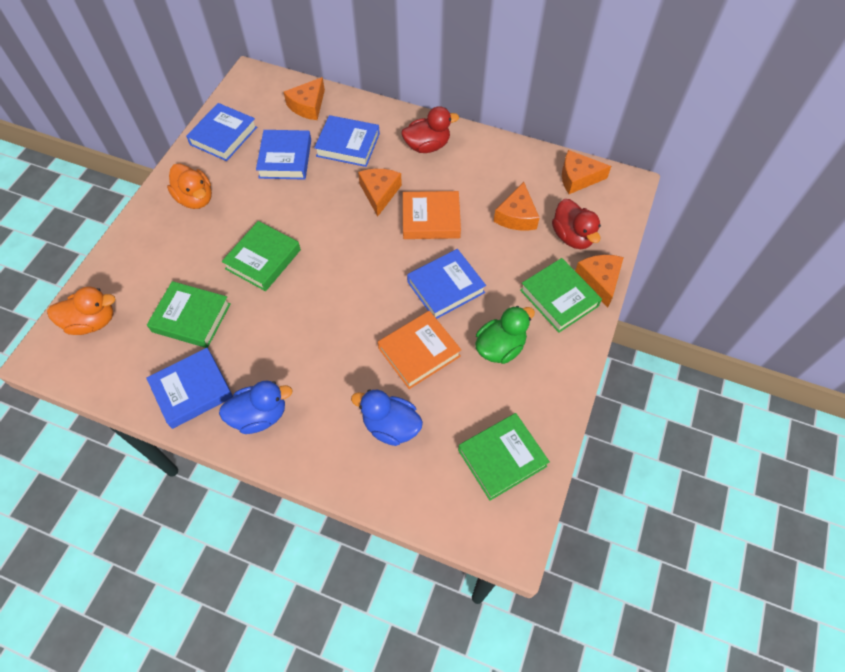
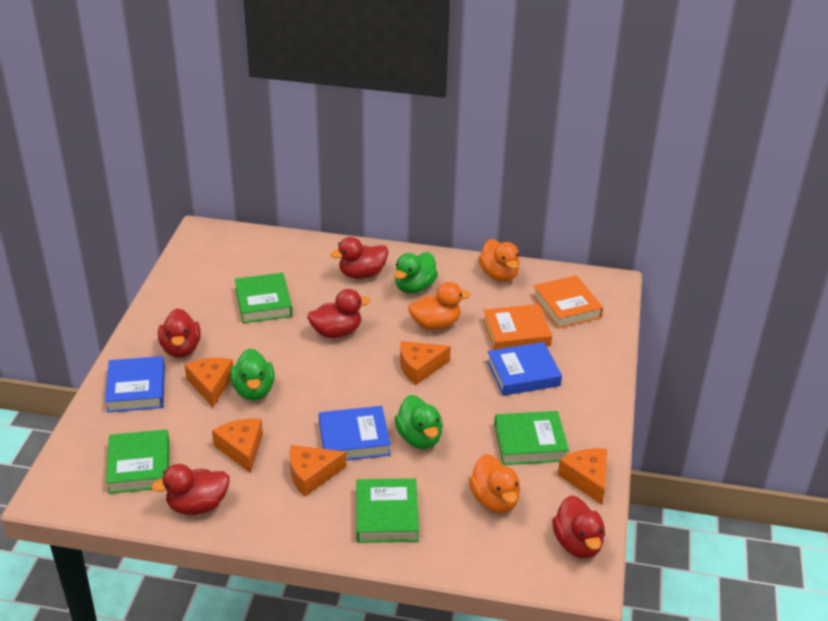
blue book: 5 -> 3
blue duck: 2 -> 0
green duck: 1 -> 3
orange duck: 2 -> 3
red duck: 2 -> 5

